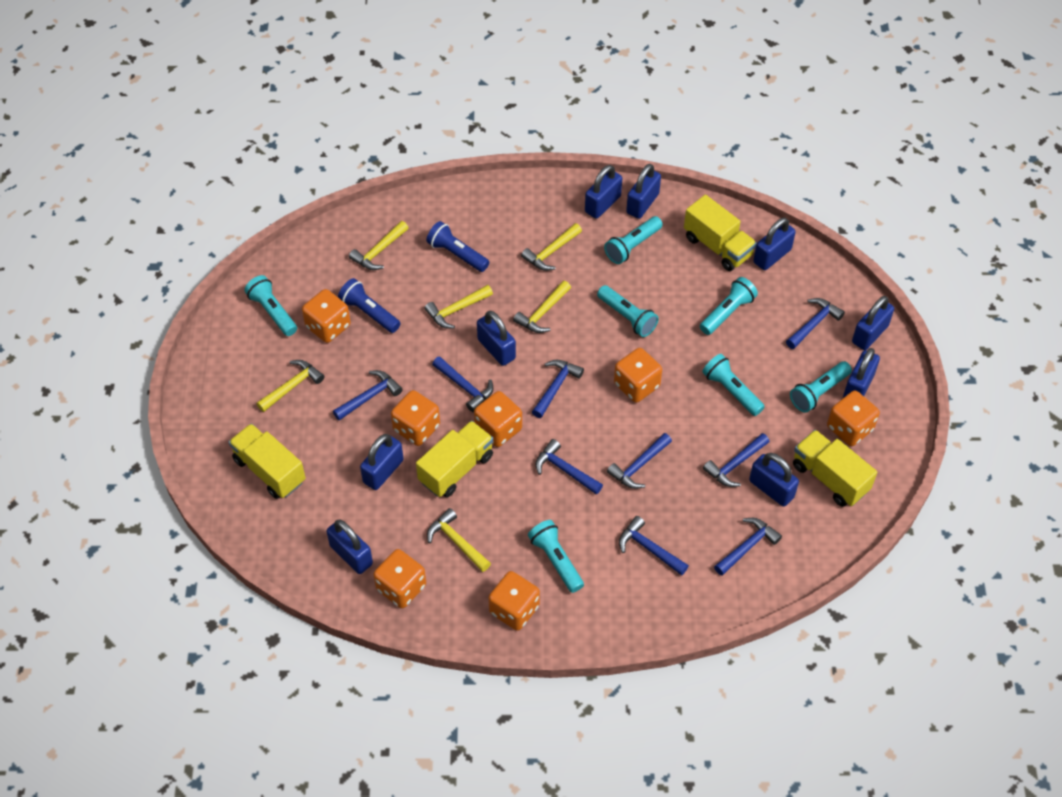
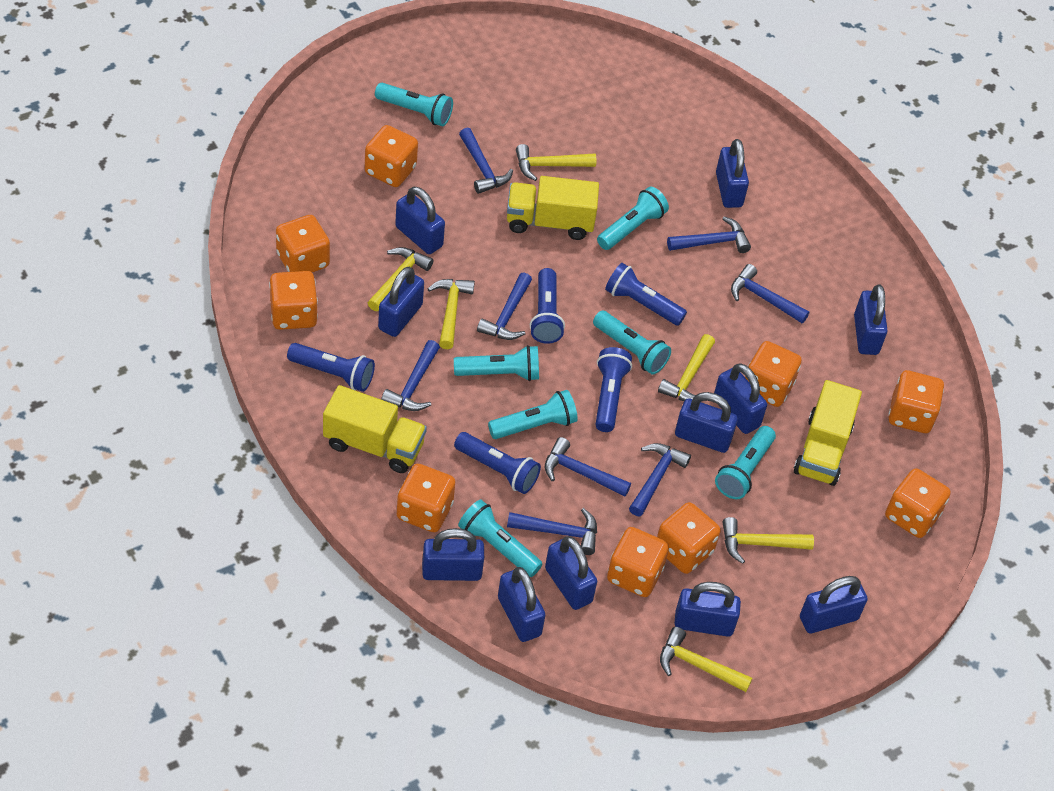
blue flashlight: 2 -> 5
blue hammer: 9 -> 8
blue padlock: 9 -> 11
orange dice: 7 -> 9
yellow truck: 4 -> 3

